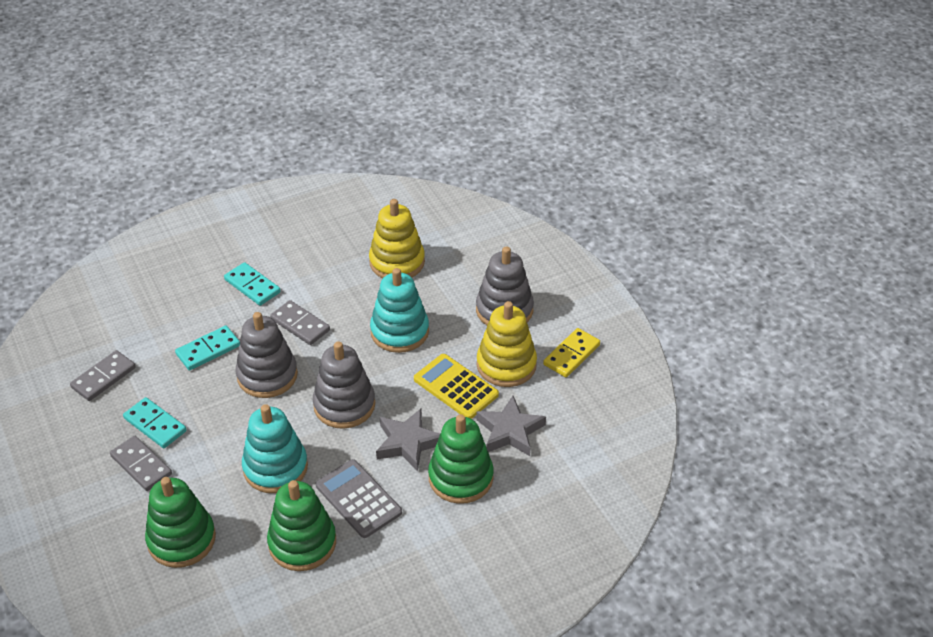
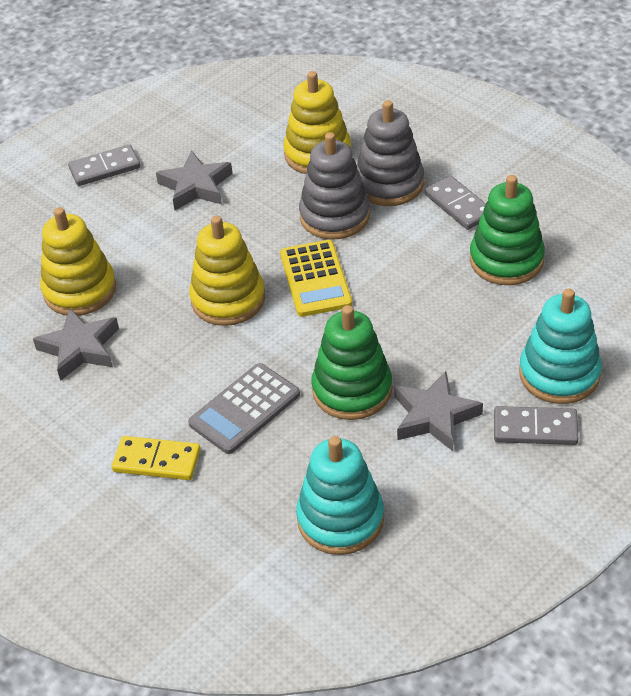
green stacking toy: 3 -> 2
grey stacking toy: 3 -> 2
grey star: 2 -> 3
turquoise domino: 3 -> 0
yellow stacking toy: 2 -> 3

